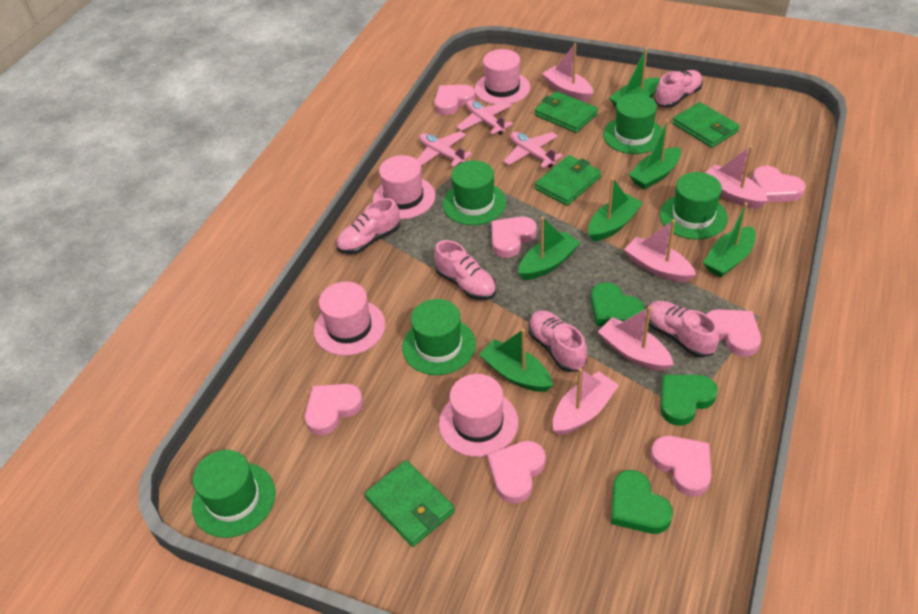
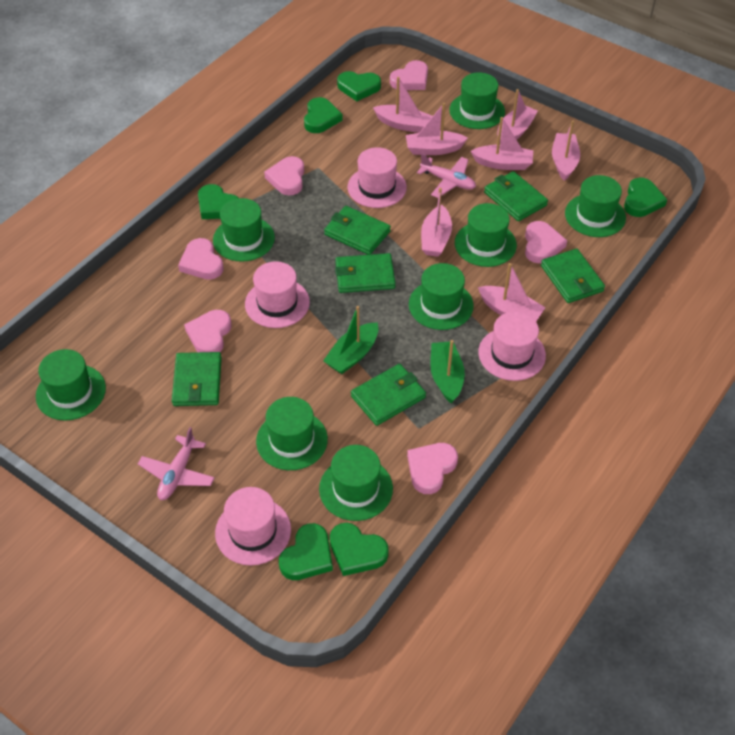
green boat: 6 -> 2
green hat: 5 -> 8
green heart: 3 -> 6
green wallet: 4 -> 6
pink boat: 5 -> 7
pink heart: 7 -> 6
pink plane: 3 -> 2
pink shoe: 5 -> 0

